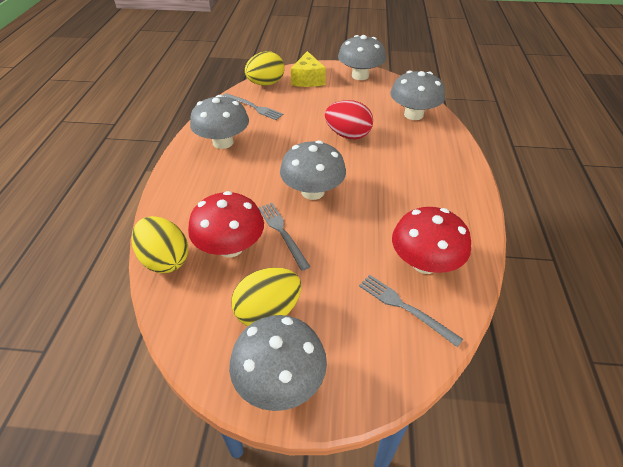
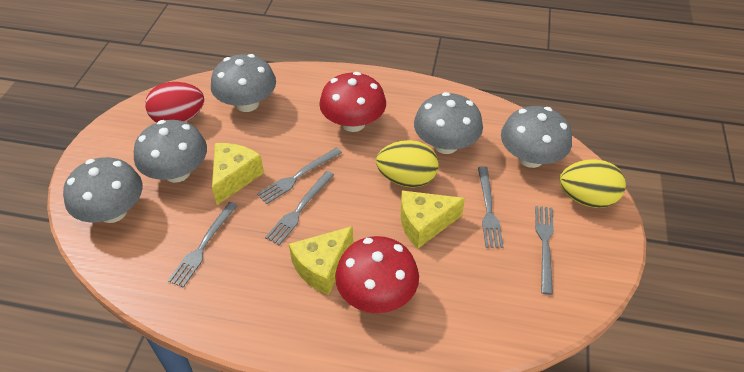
grey fork: 3 -> 5
yellow cheese: 1 -> 3
yellow egg: 3 -> 2

